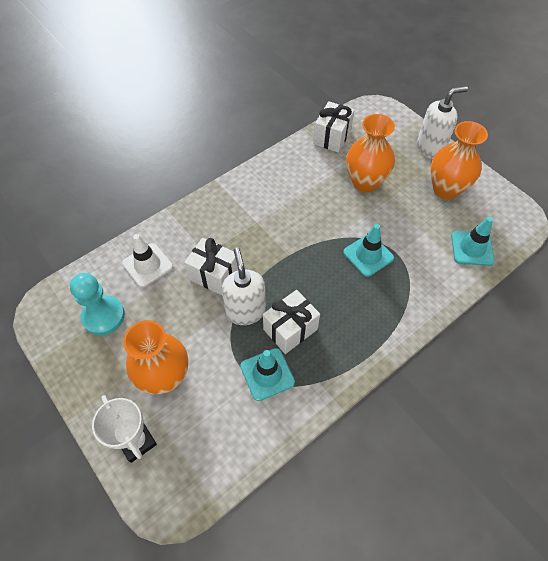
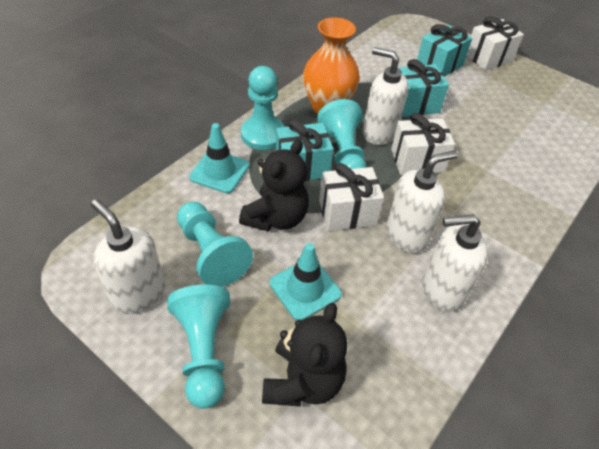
black teddy bear: 0 -> 2
orange vase: 3 -> 1
turquoise gift: 0 -> 3
turquoise pawn: 1 -> 4
turquoise traffic cone: 3 -> 2
white soap dispenser: 2 -> 4
white traffic cone: 1 -> 0
white trophy: 1 -> 0

